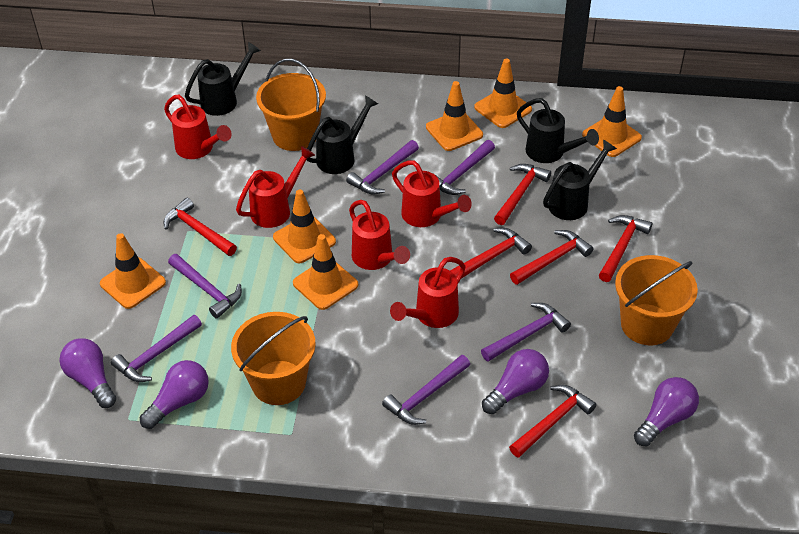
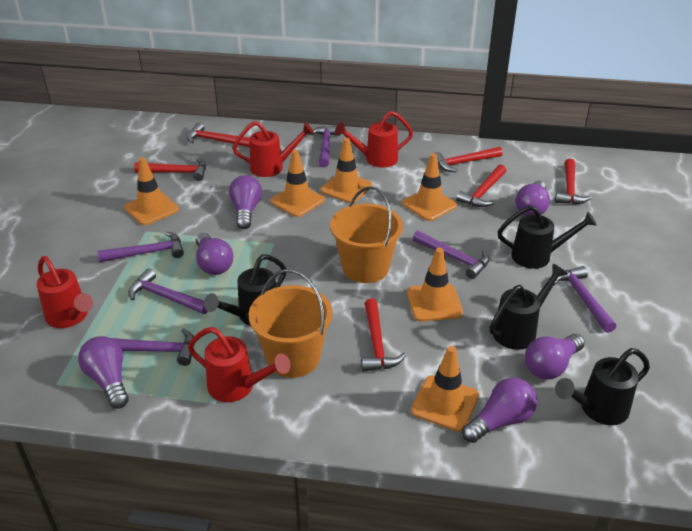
orange bucket: 3 -> 2
purple light bulb: 4 -> 6
red watering can: 5 -> 4

